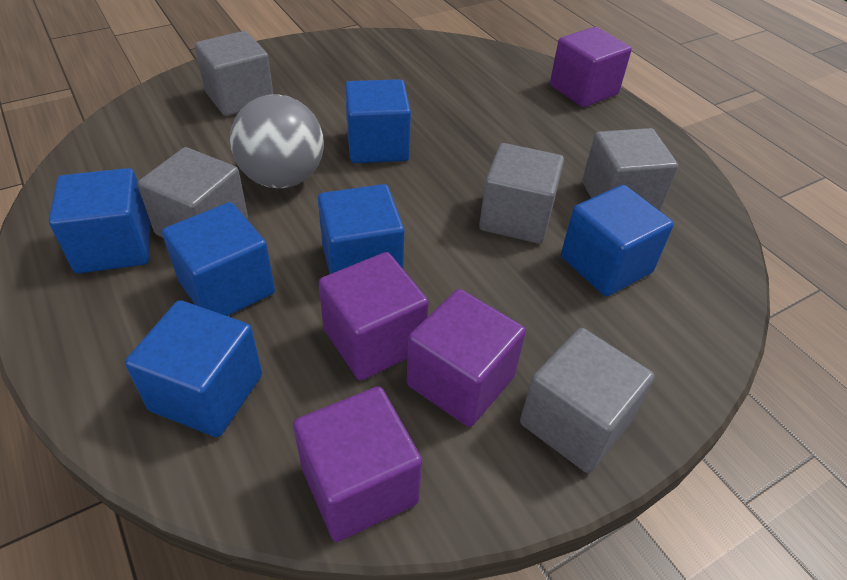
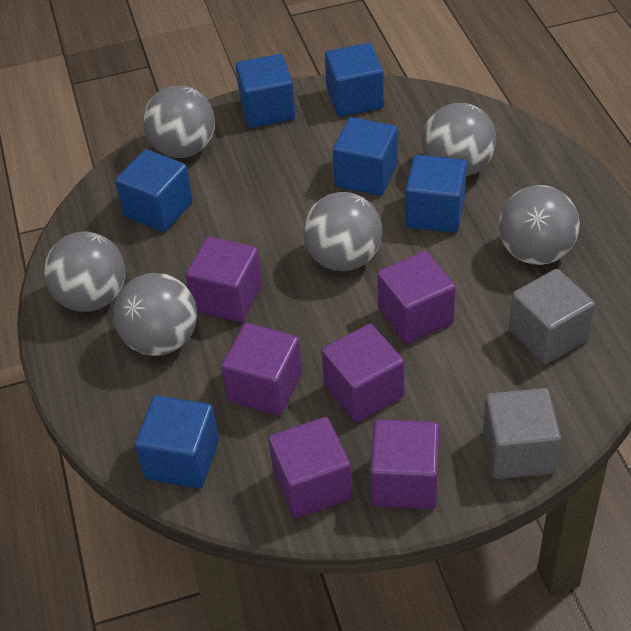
grey ball: 1 -> 6
grey cube: 5 -> 2
purple cube: 4 -> 6

